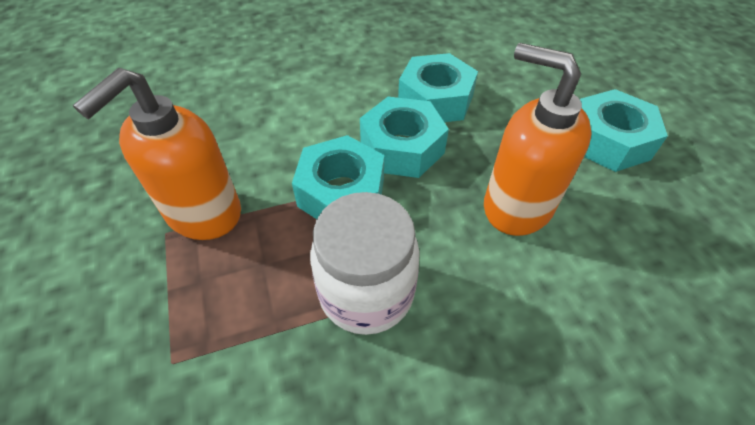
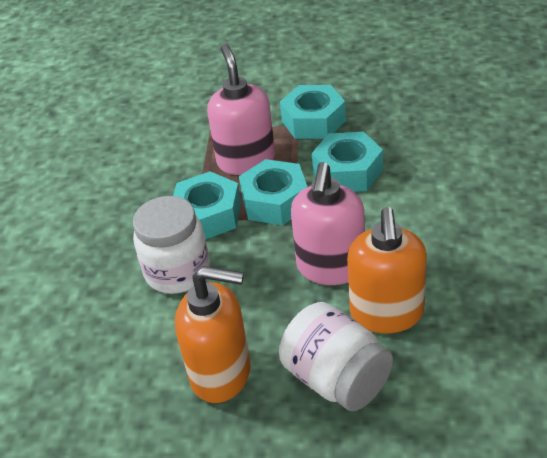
pink soap dispenser: 0 -> 2
white jar: 1 -> 2

